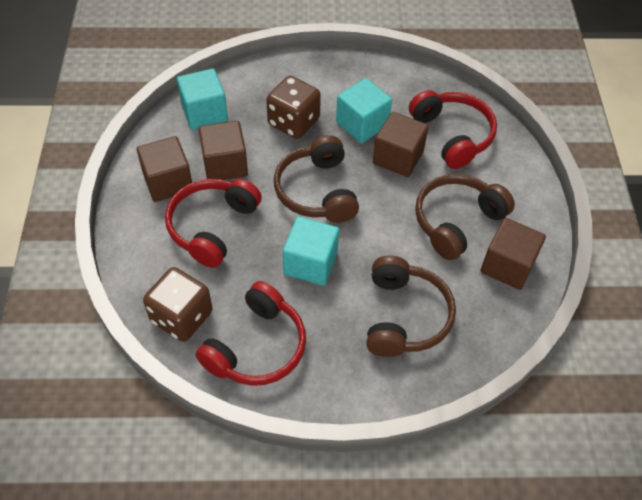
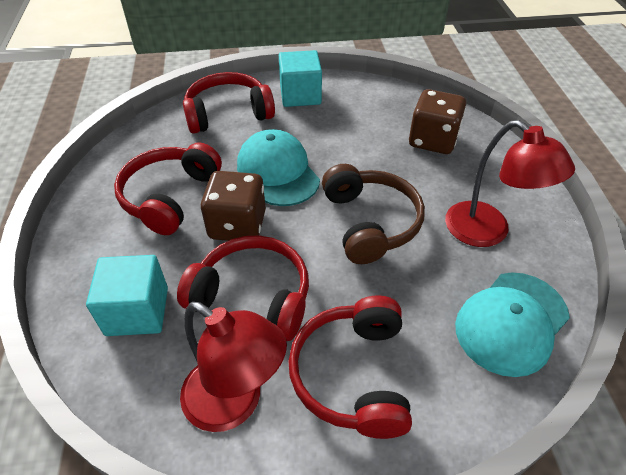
brown cube: 4 -> 0
brown headphones: 3 -> 1
red headphones: 3 -> 4
red lamp: 0 -> 2
turquoise cap: 0 -> 2
turquoise cube: 3 -> 2

